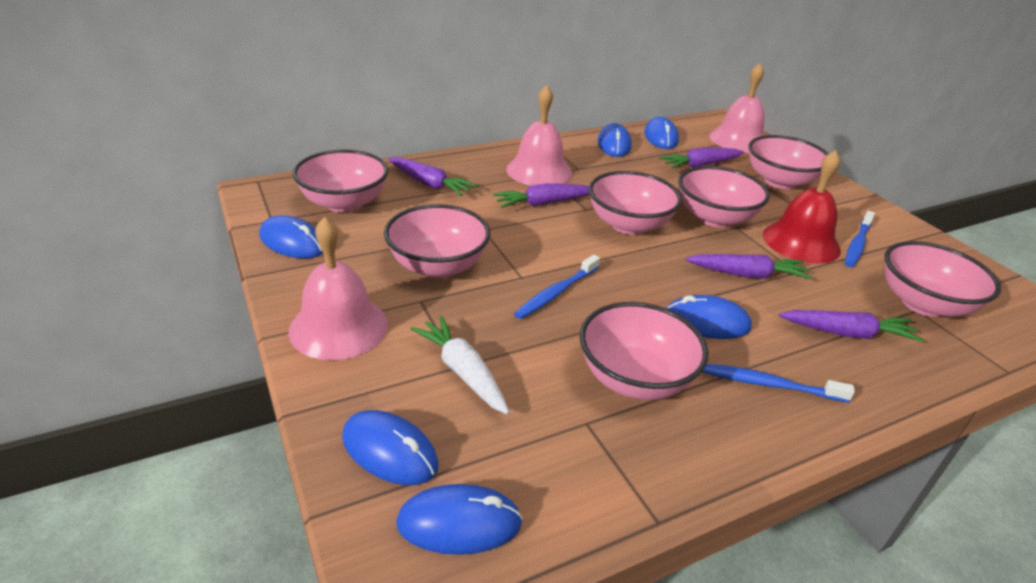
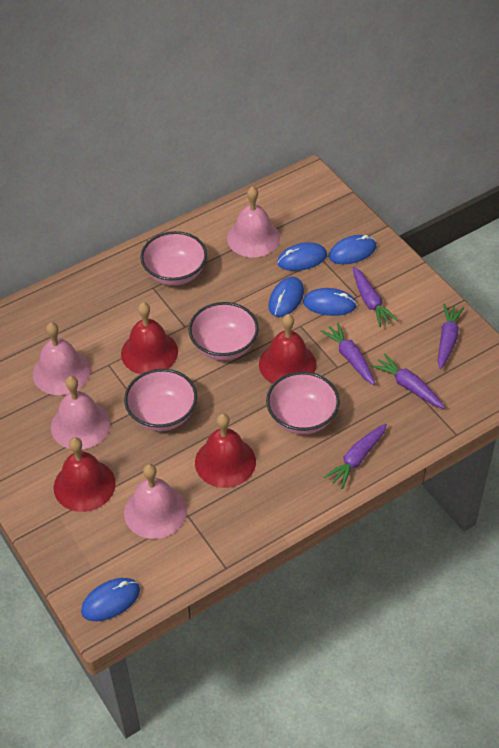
blue mouse: 6 -> 5
blue toothbrush: 3 -> 0
pink bell: 3 -> 4
pink bowl: 7 -> 4
red bell: 1 -> 4
white carrot: 1 -> 0

